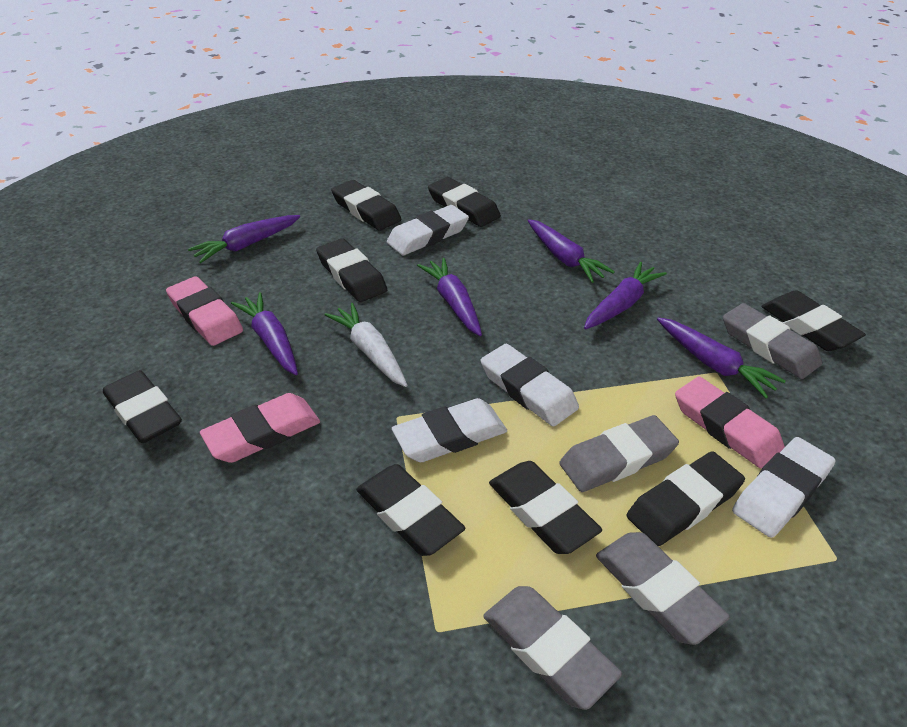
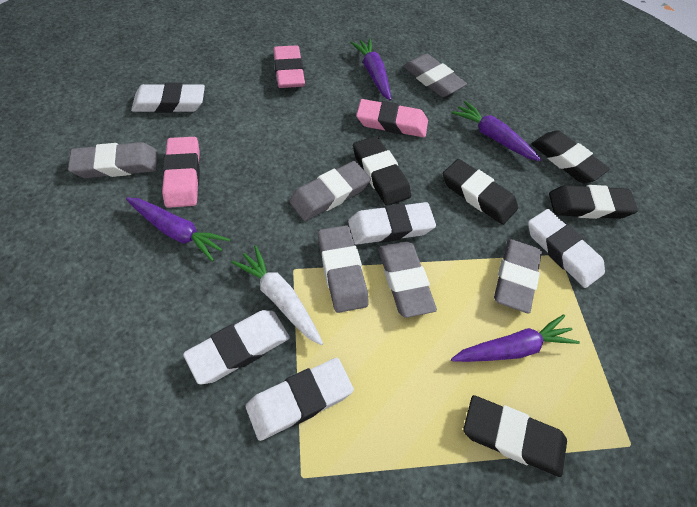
black eraser: 8 -> 5
grey eraser: 4 -> 6
purple carrot: 6 -> 4
white eraser: 4 -> 5

